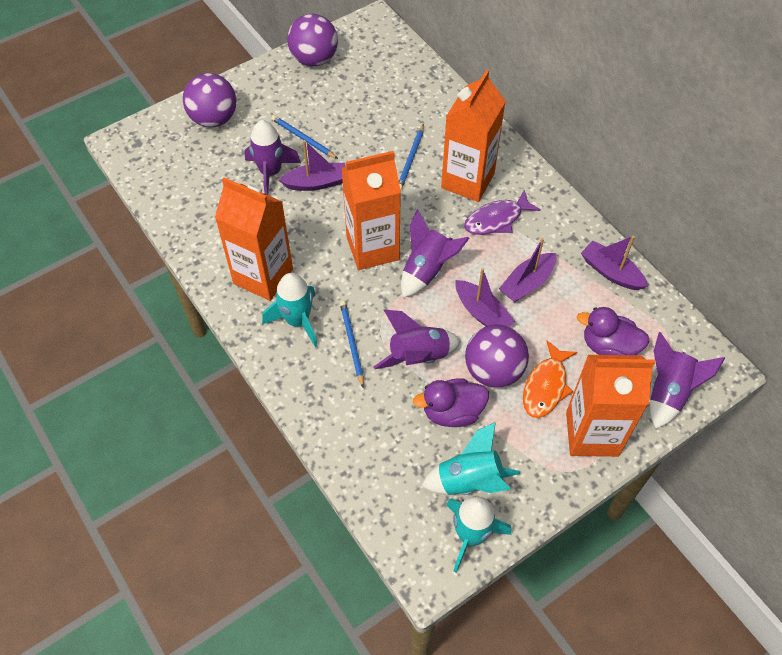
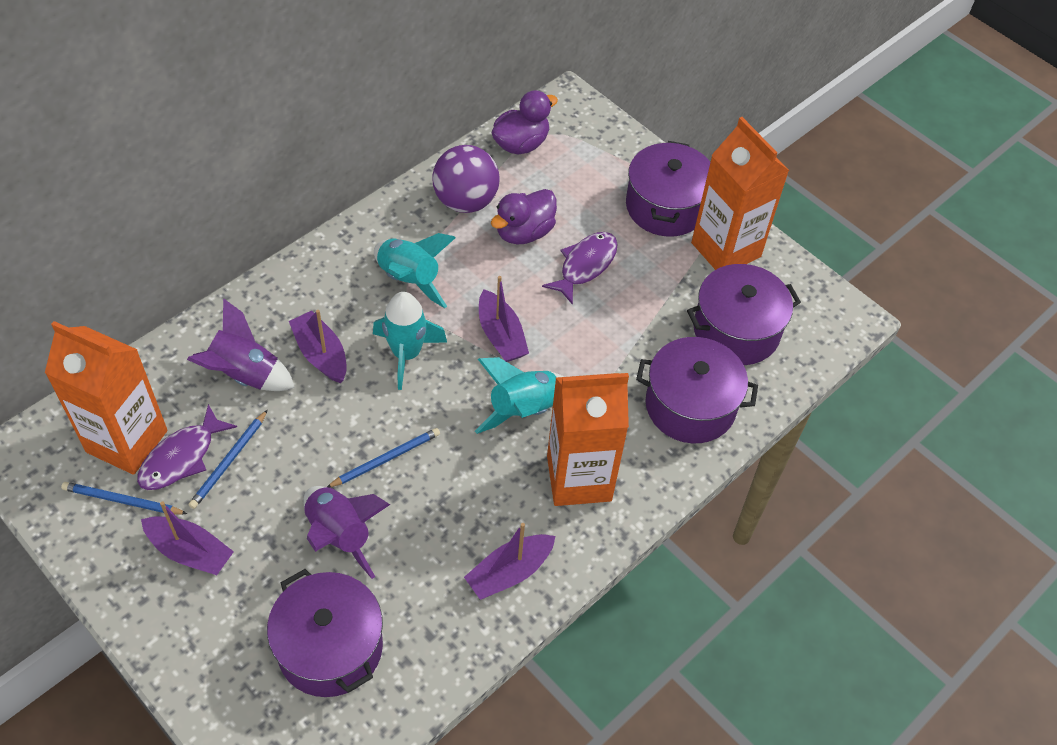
orange carton: 4 -> 3
orange fish: 1 -> 0
purple ball: 3 -> 1
purple fish: 1 -> 2
purple pot: 0 -> 4
purple rocket: 4 -> 2

